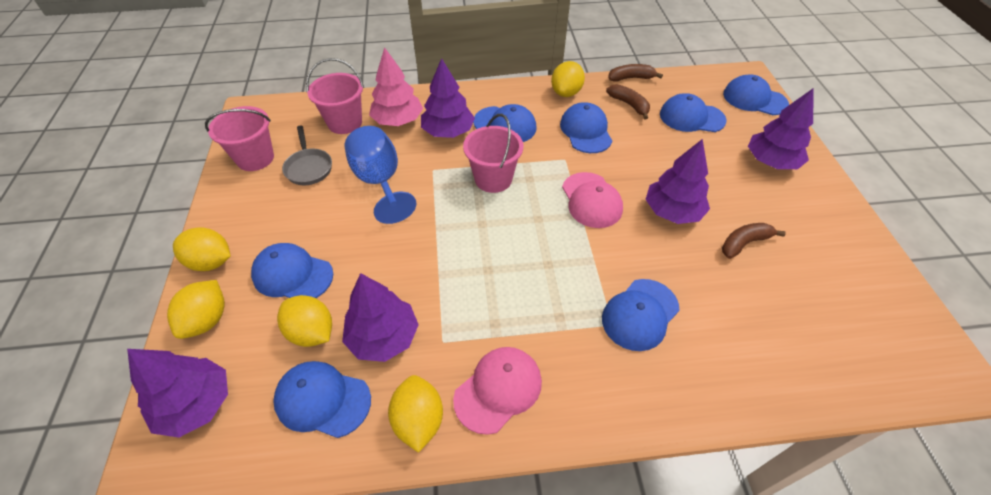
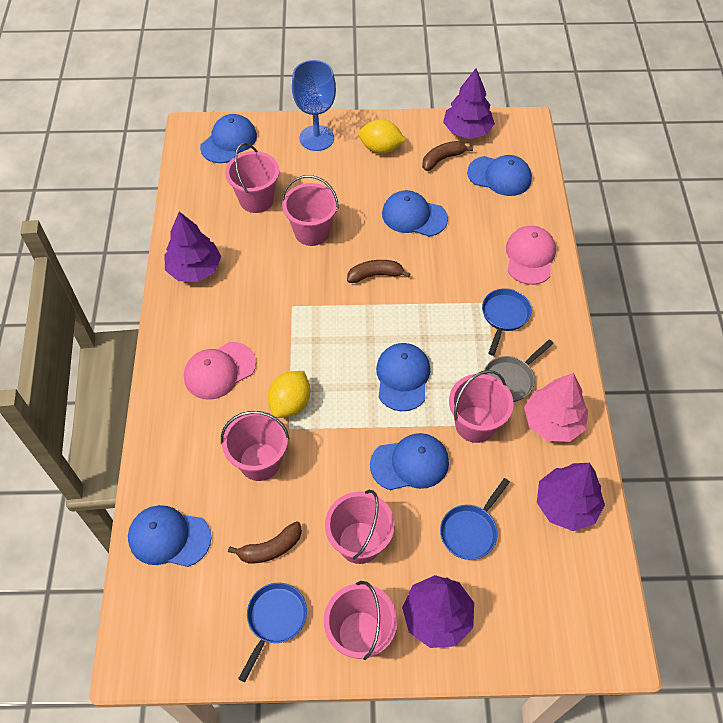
blue cap: 7 -> 6
blue pan: 0 -> 3
pink bucket: 3 -> 6
purple tree: 5 -> 4
yellow lemon: 5 -> 2

